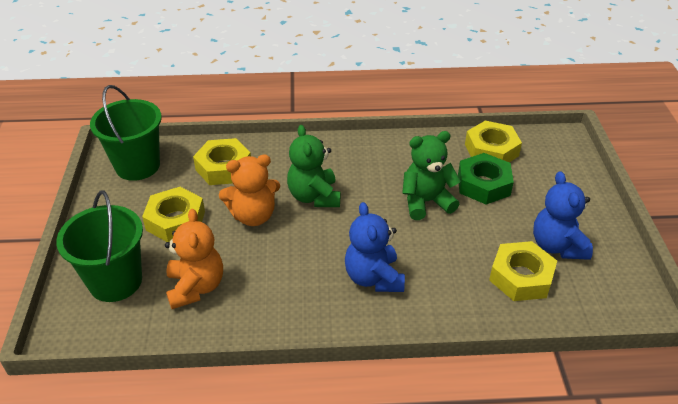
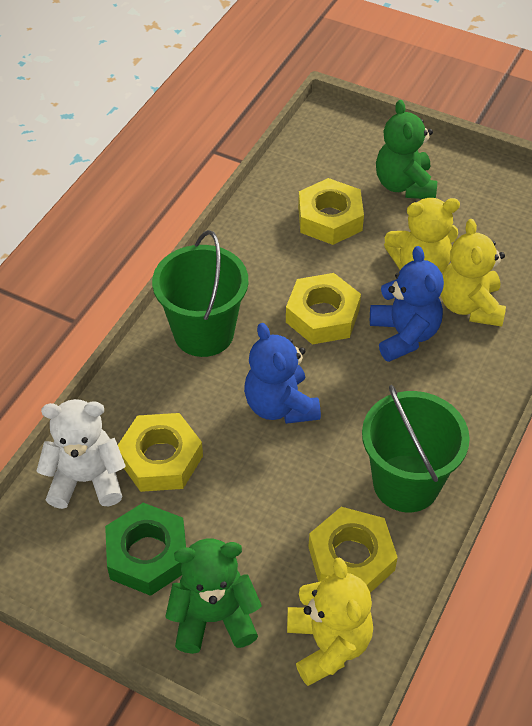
orange teddy bear: 2 -> 0
white teddy bear: 0 -> 1
yellow teddy bear: 0 -> 3

